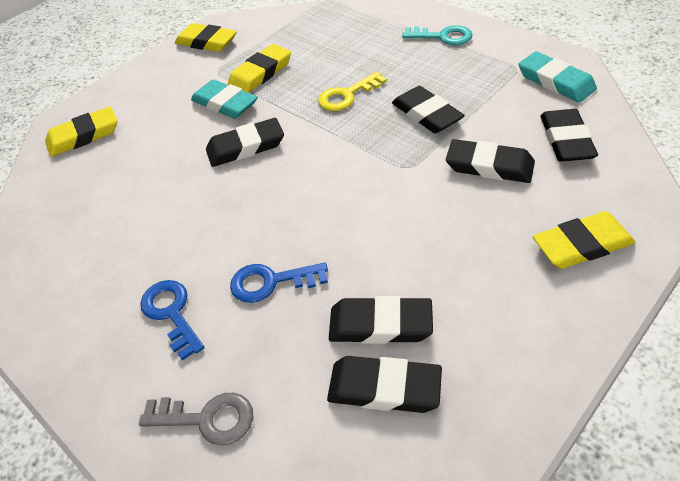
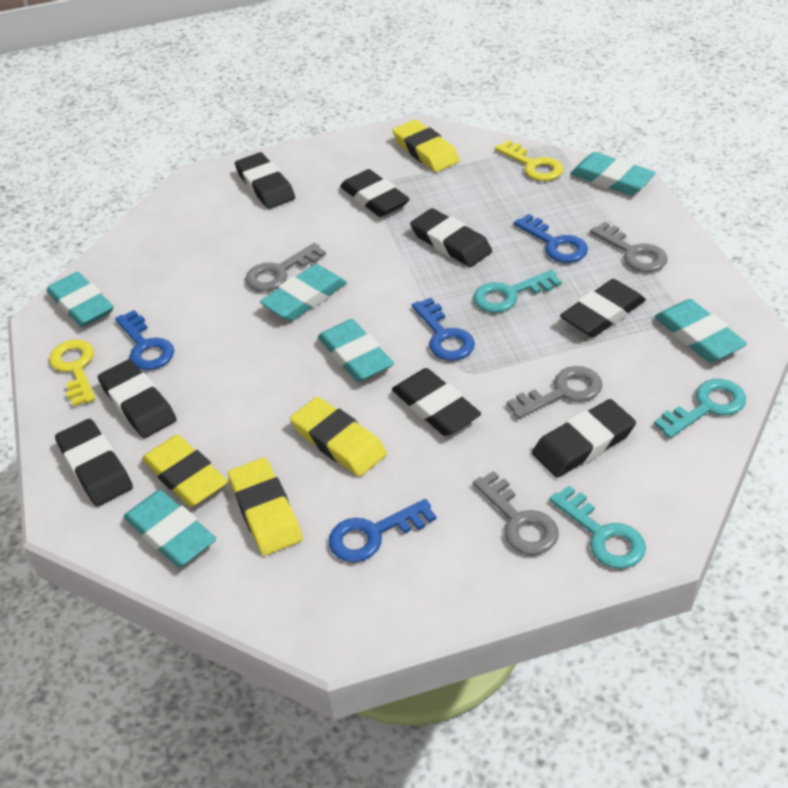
black eraser: 6 -> 8
blue key: 2 -> 4
grey key: 1 -> 4
turquoise eraser: 2 -> 6
turquoise key: 1 -> 3
yellow key: 1 -> 2

